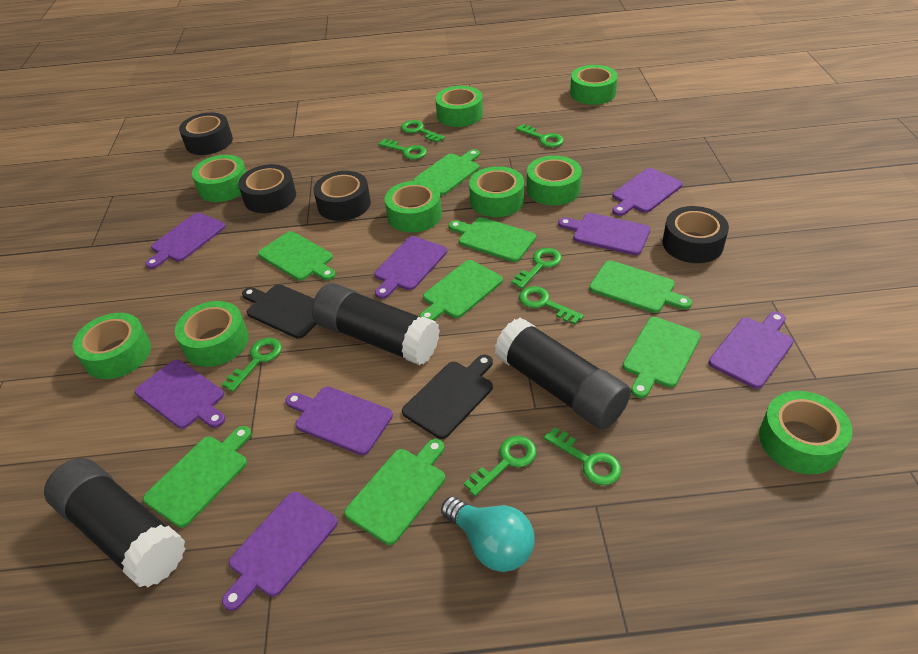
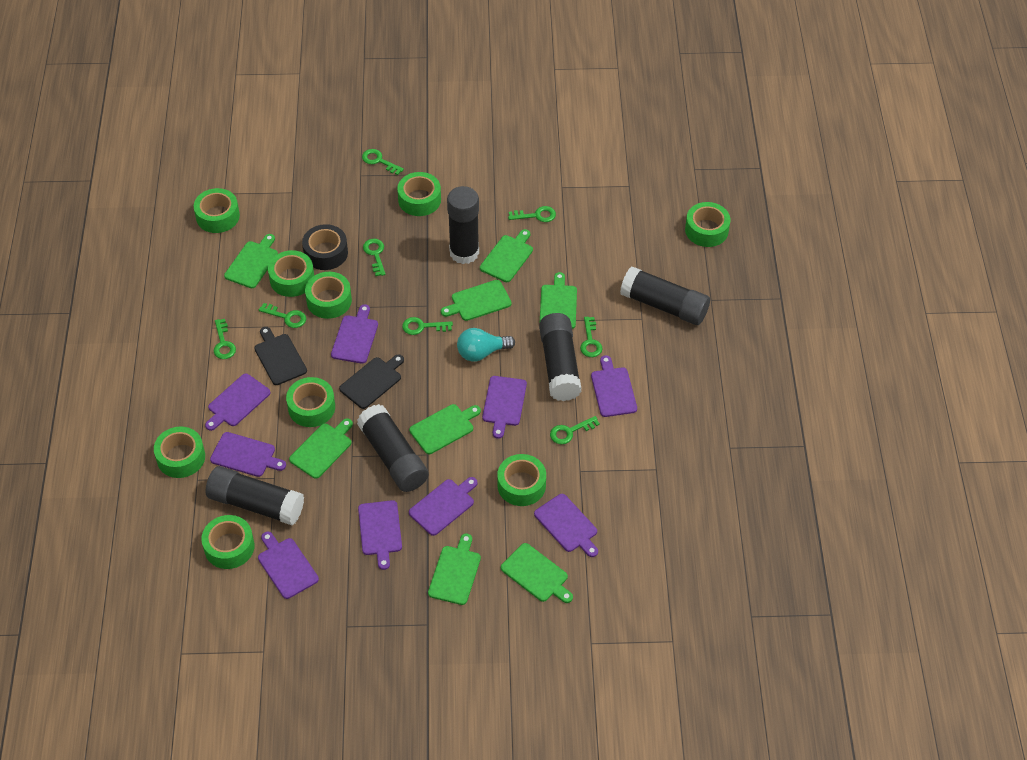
black glue stick: 3 -> 5
black tape: 4 -> 1
purple cutting board: 8 -> 9

